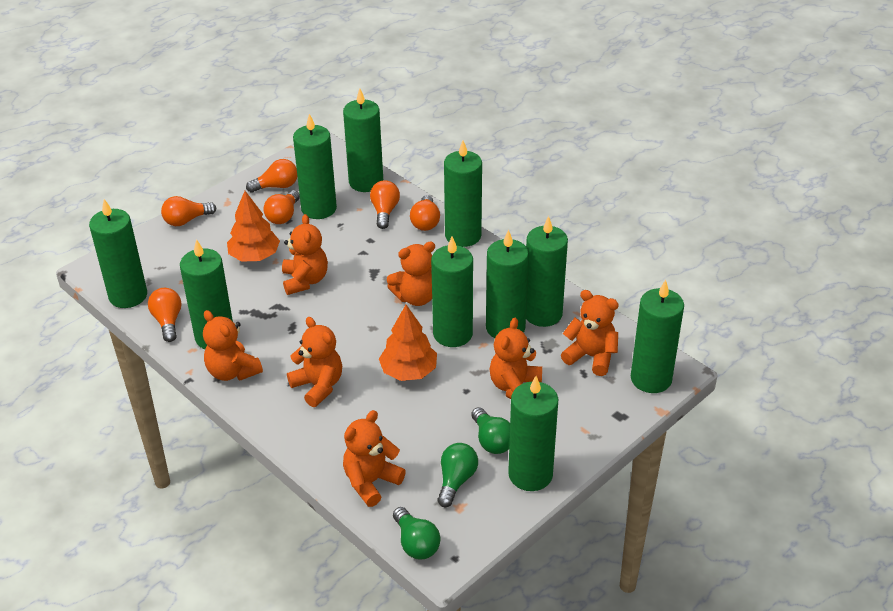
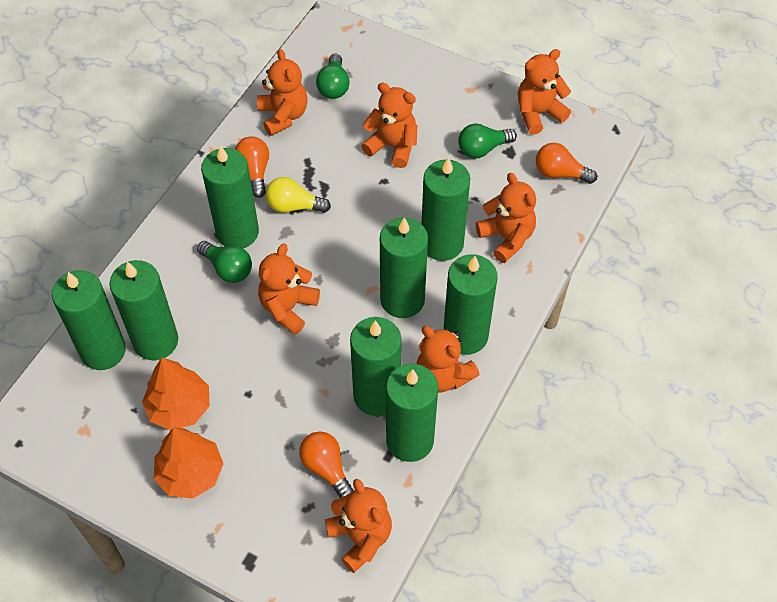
green candle: 10 -> 8
orange light bulb: 6 -> 3
yellow light bulb: 0 -> 1

